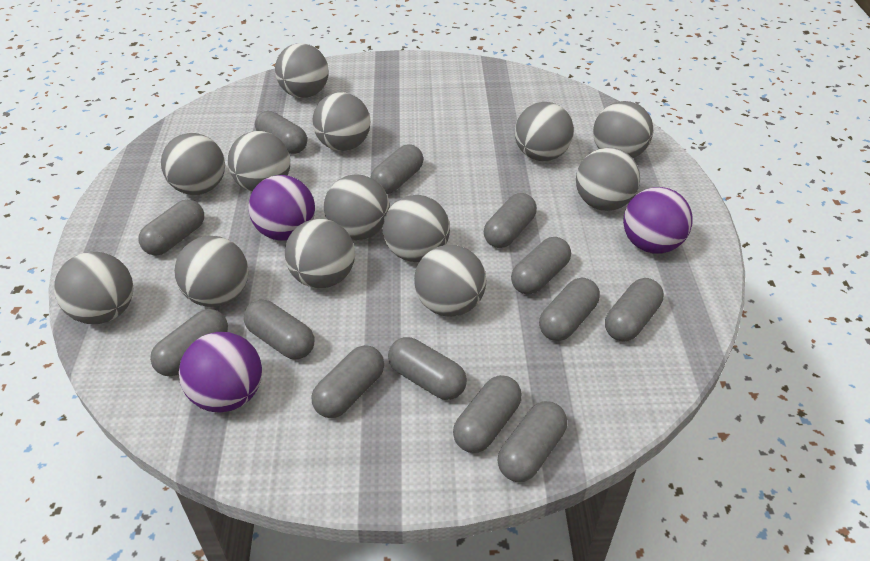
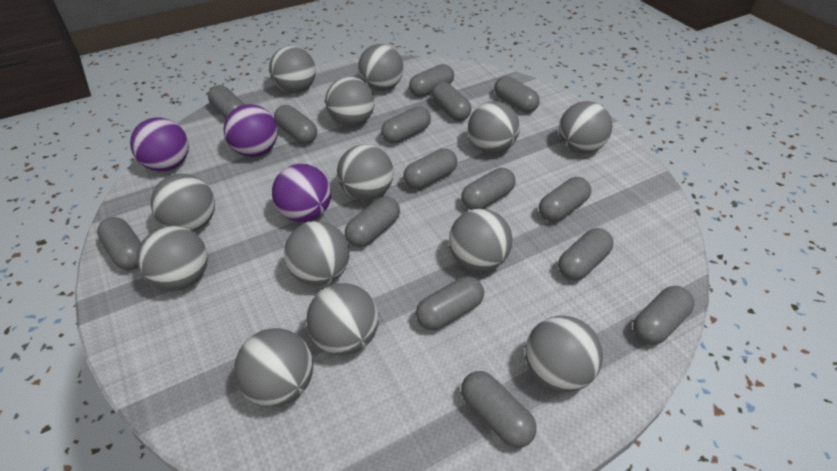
grey capsule: 13 -> 15

